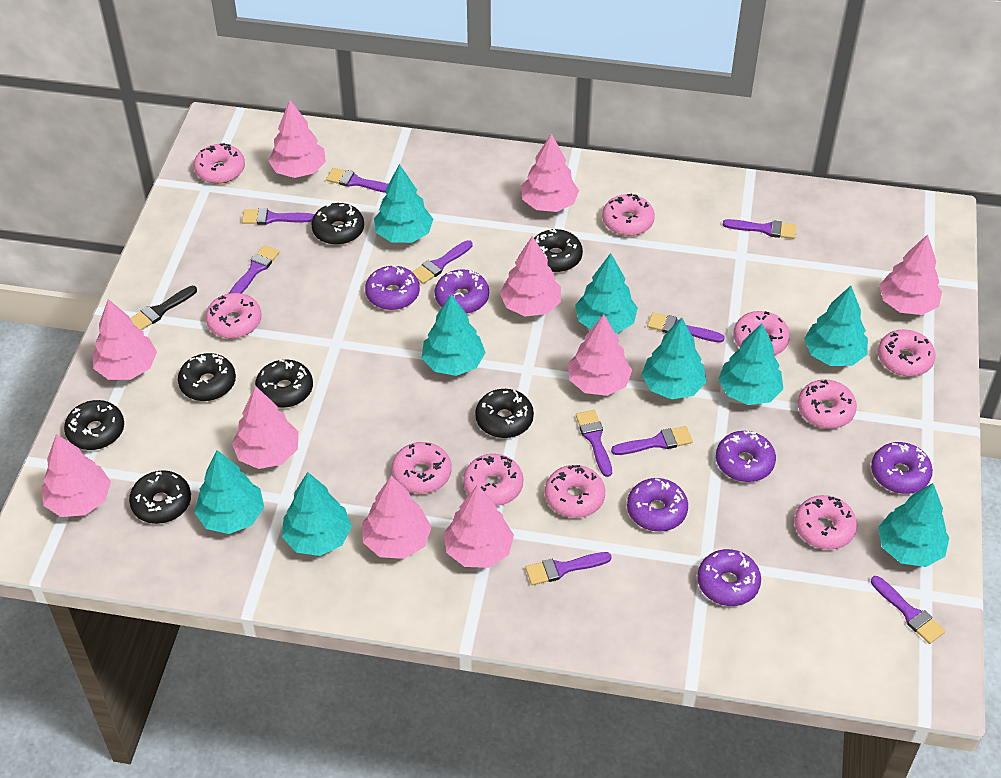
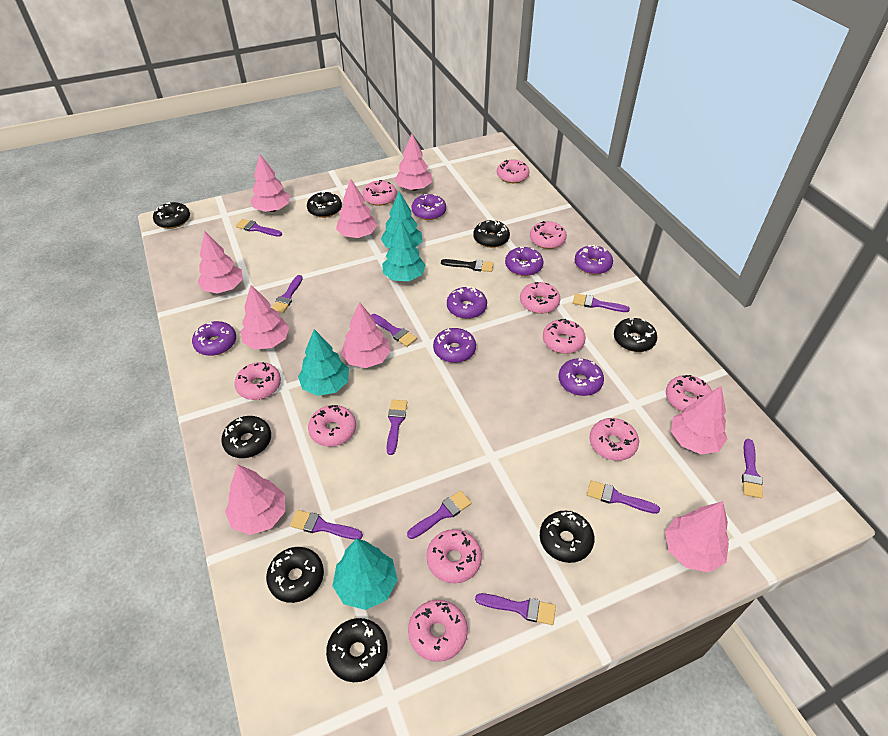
black donut: 7 -> 8
pink donut: 10 -> 11
pink tree: 10 -> 9
purple donut: 6 -> 7
turquoise tree: 9 -> 4

